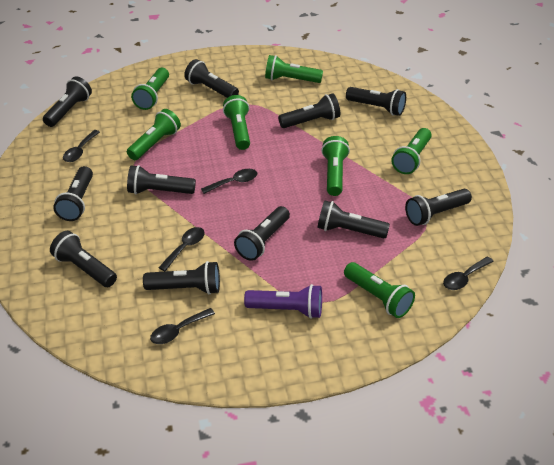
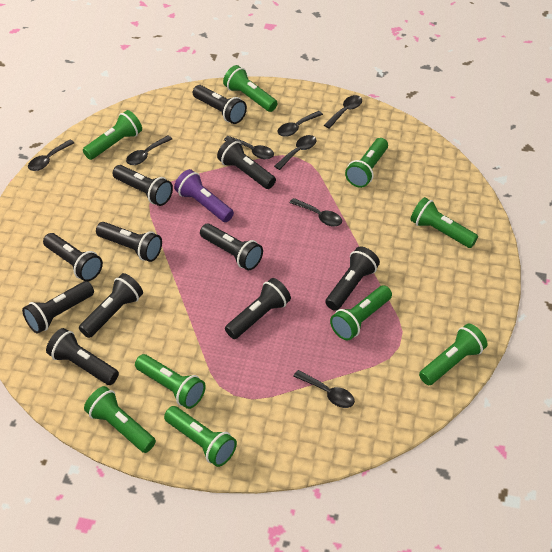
black spoon: 5 -> 8
green flashlight: 7 -> 9

